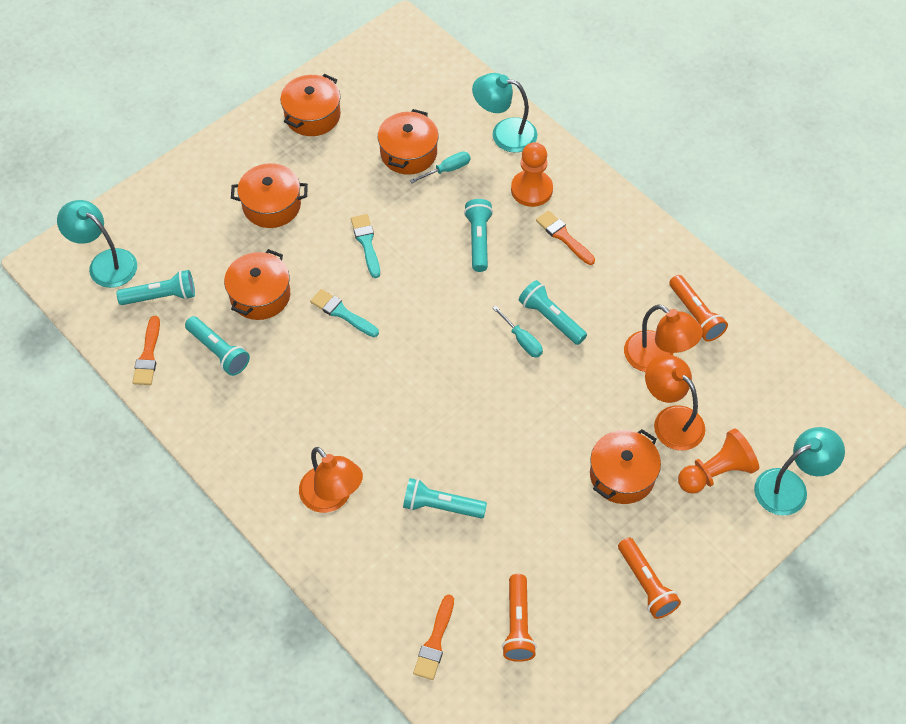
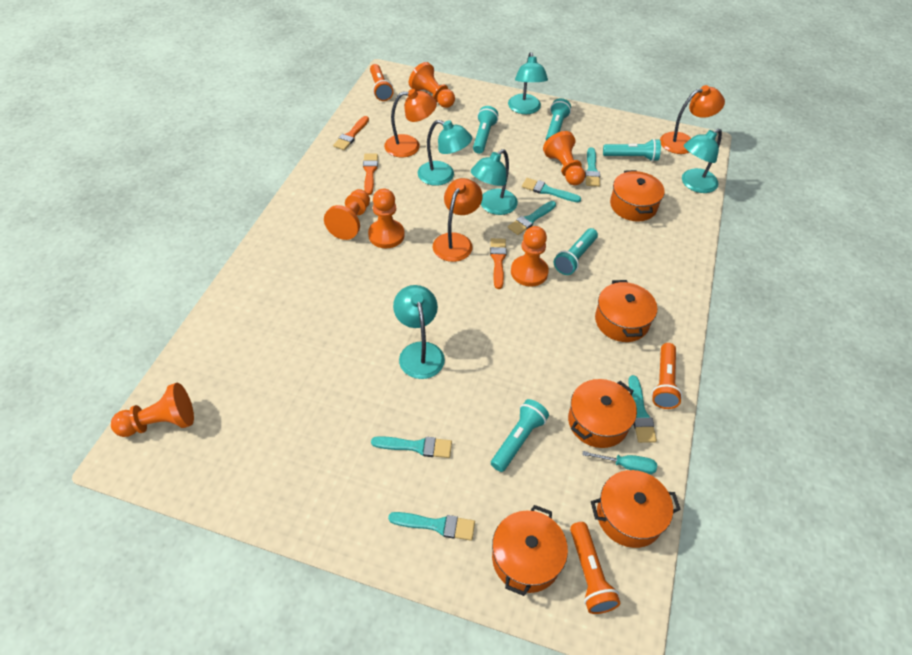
orange pawn: 2 -> 6
turquoise brush: 2 -> 6
turquoise lamp: 3 -> 5
turquoise screwdriver: 2 -> 1

